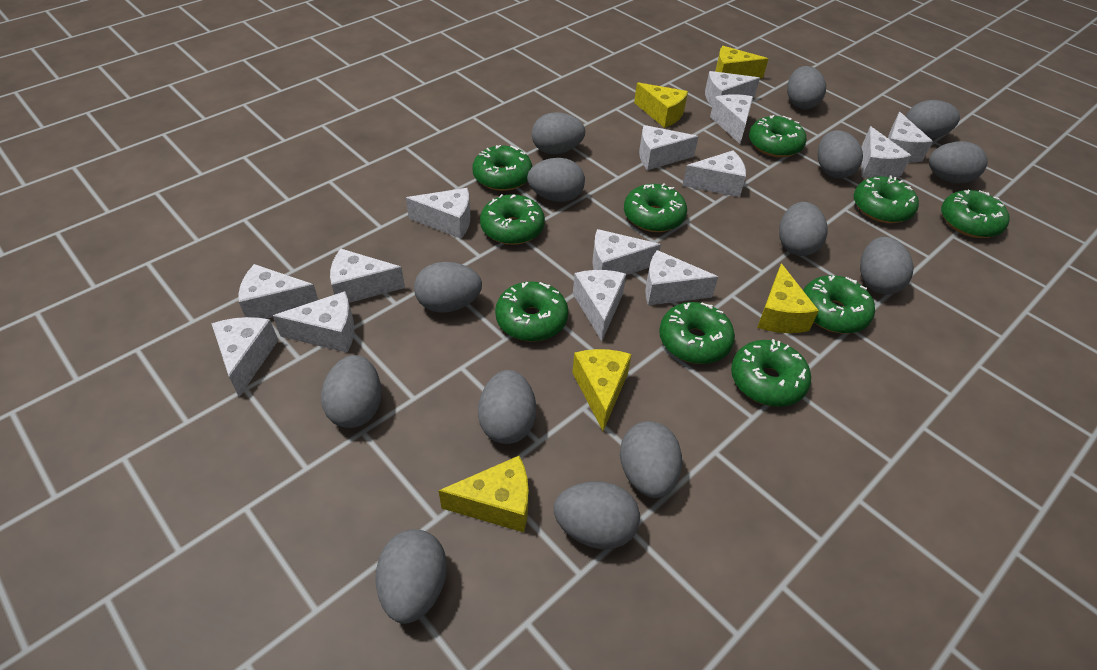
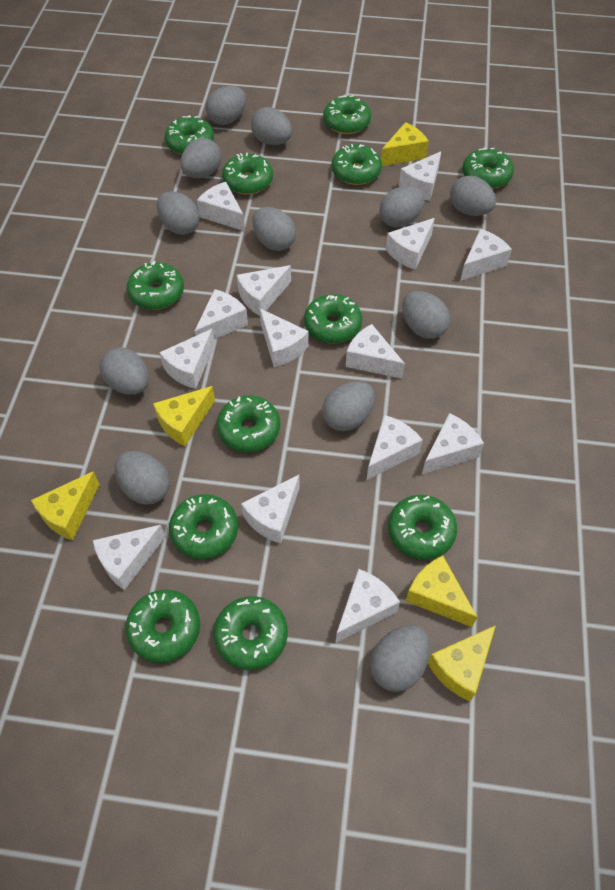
green donut: 10 -> 12
grey egg: 14 -> 12

